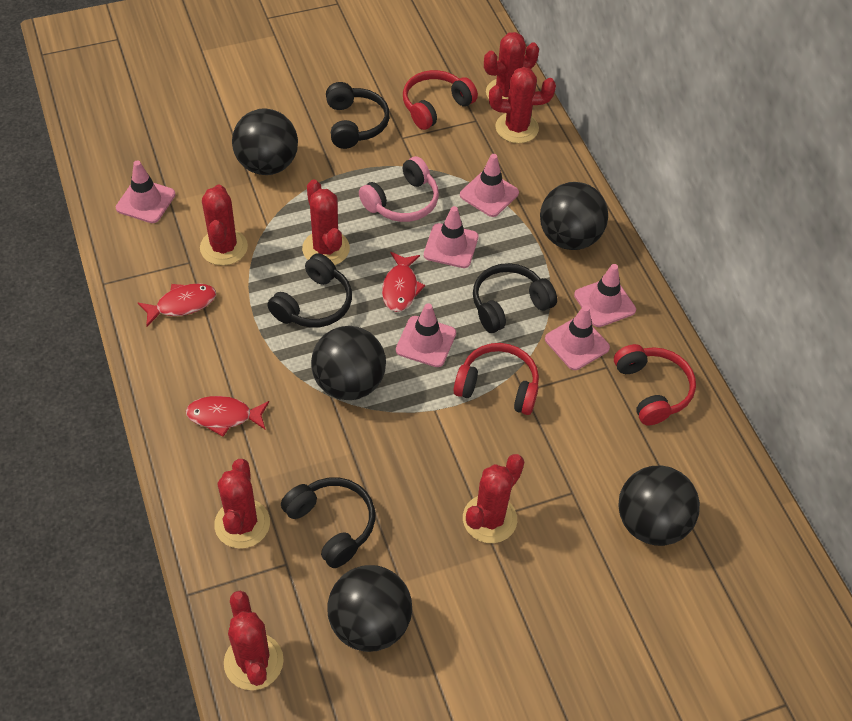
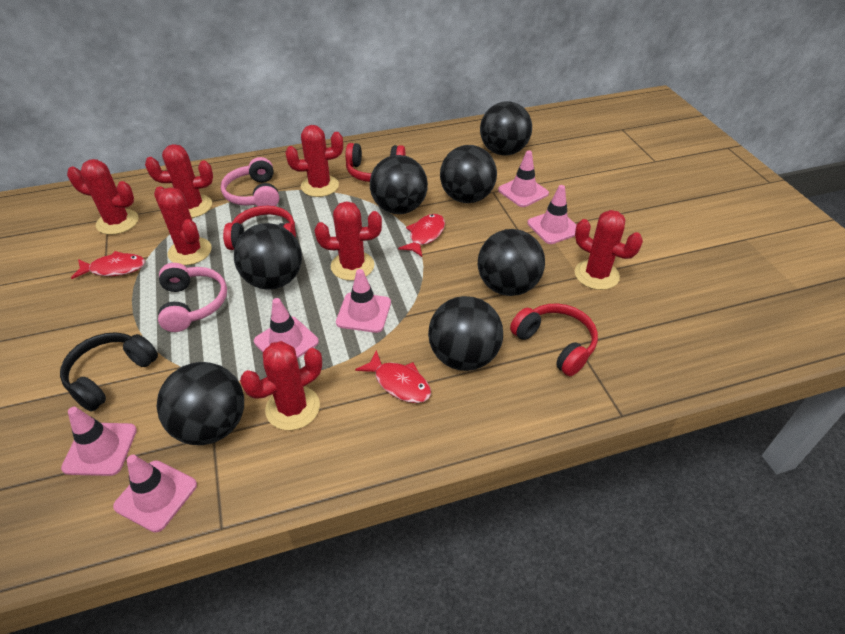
black ball: 5 -> 7
black headphones: 4 -> 1
pink headphones: 1 -> 2

